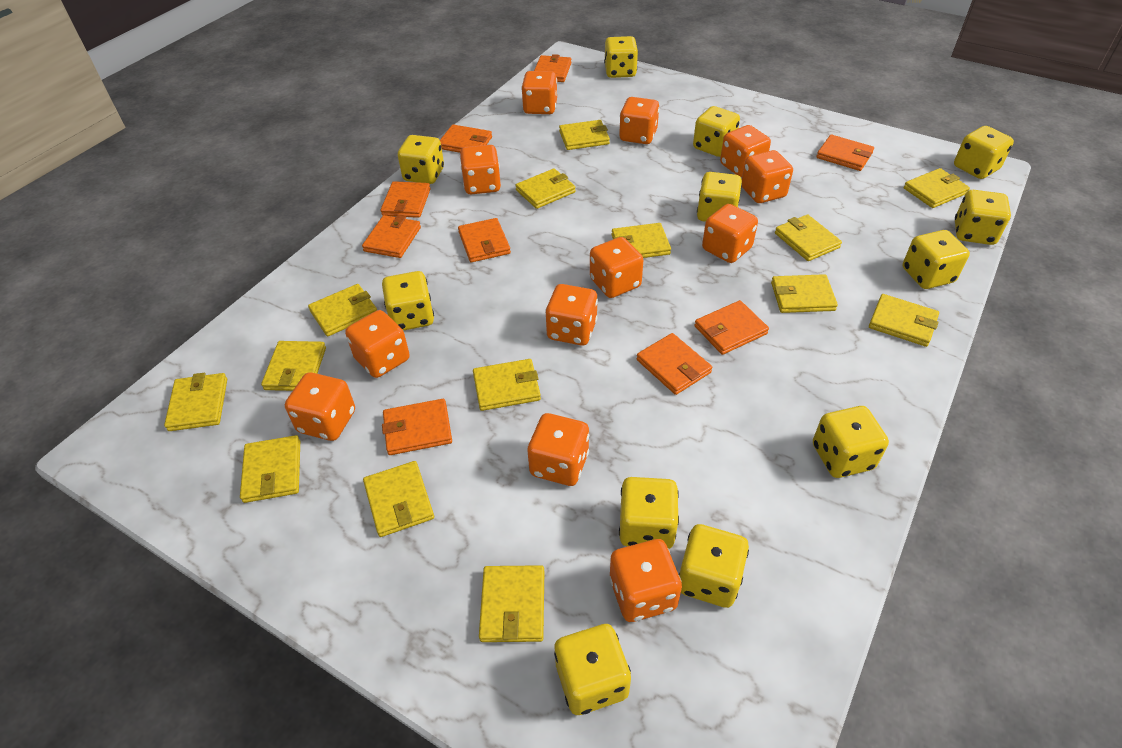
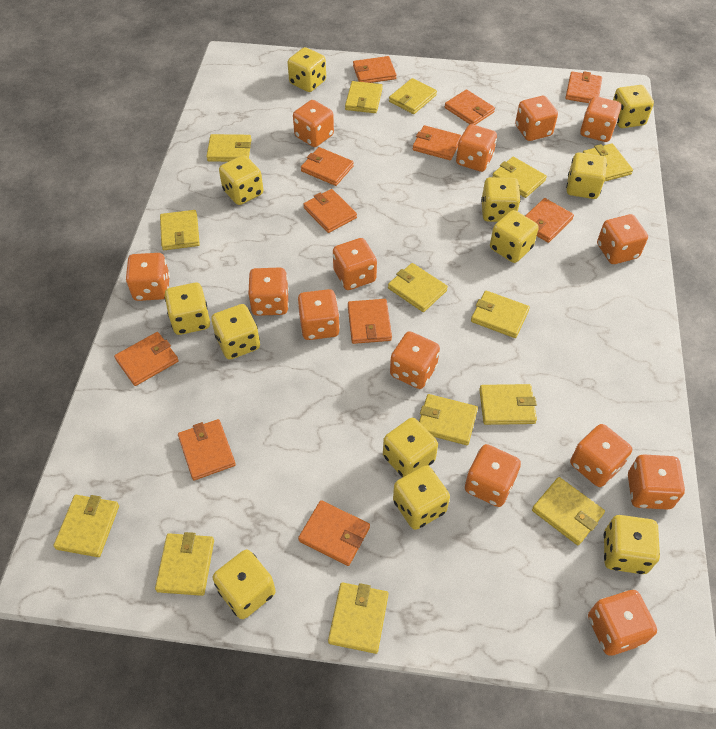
orange dice: 12 -> 14
orange wallet: 9 -> 11

